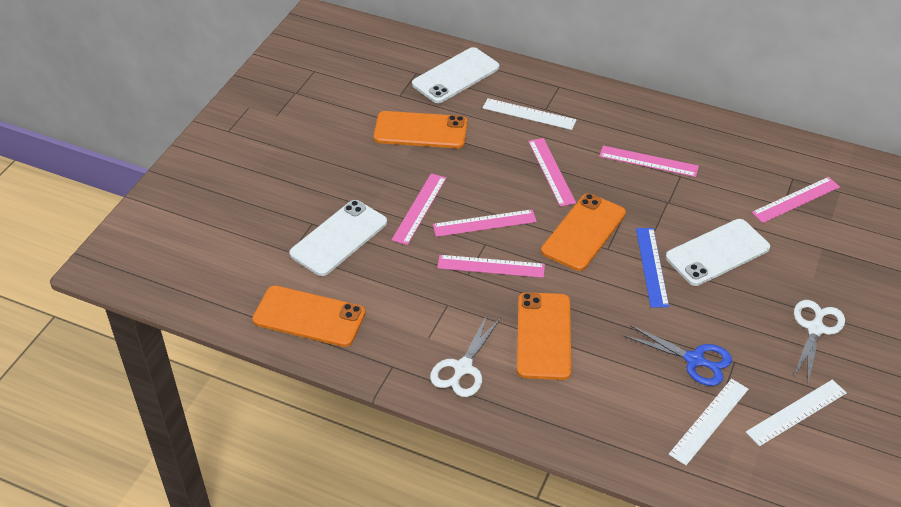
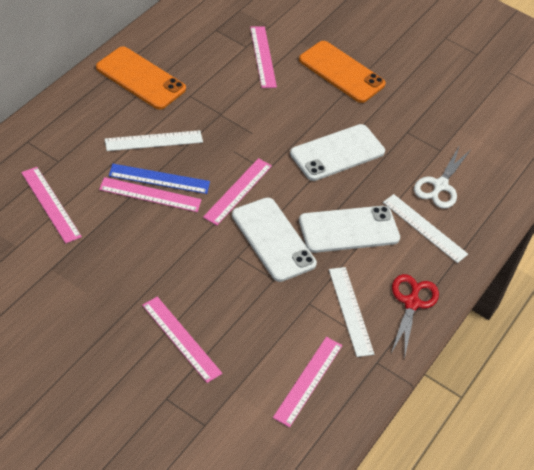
blue scissors: 1 -> 0
orange phone: 4 -> 2
red scissors: 0 -> 1
white scissors: 2 -> 1

